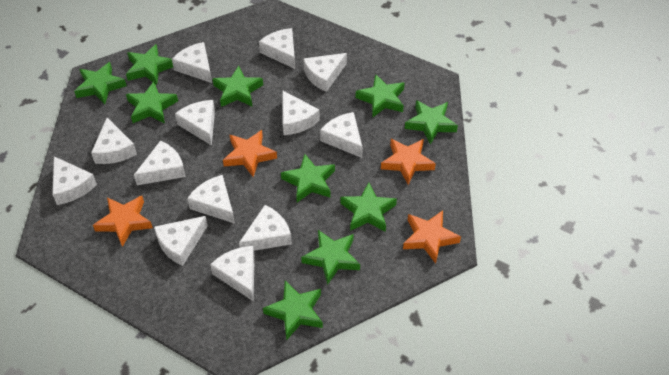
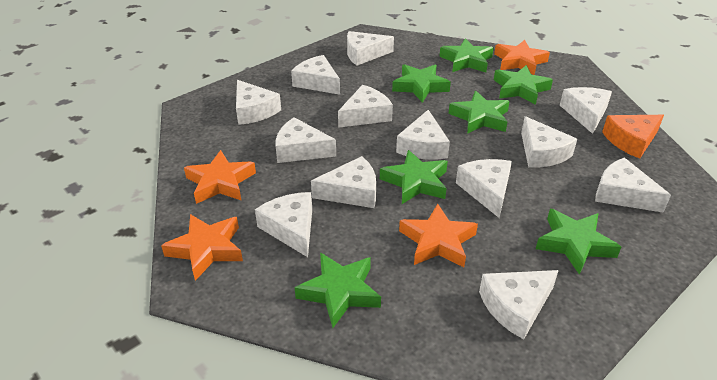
green star: 10 -> 7
orange cheese: 0 -> 1

